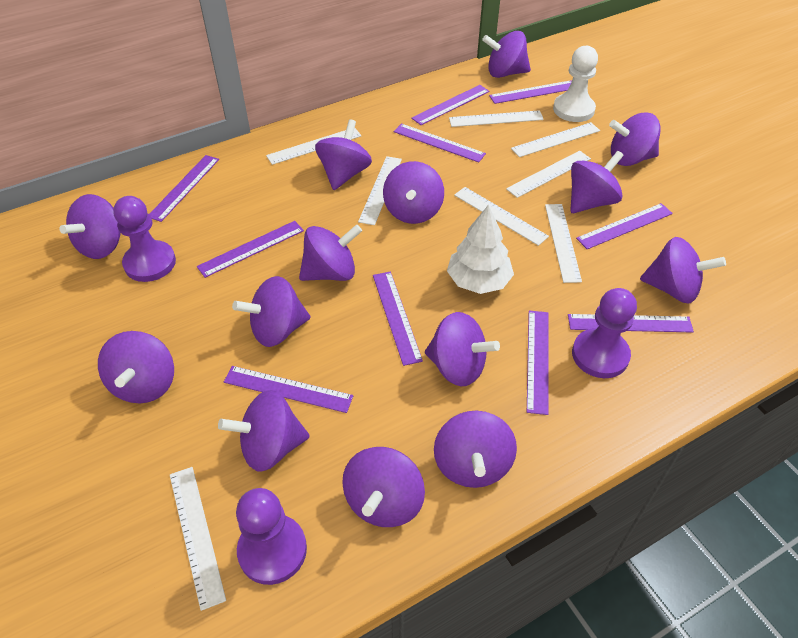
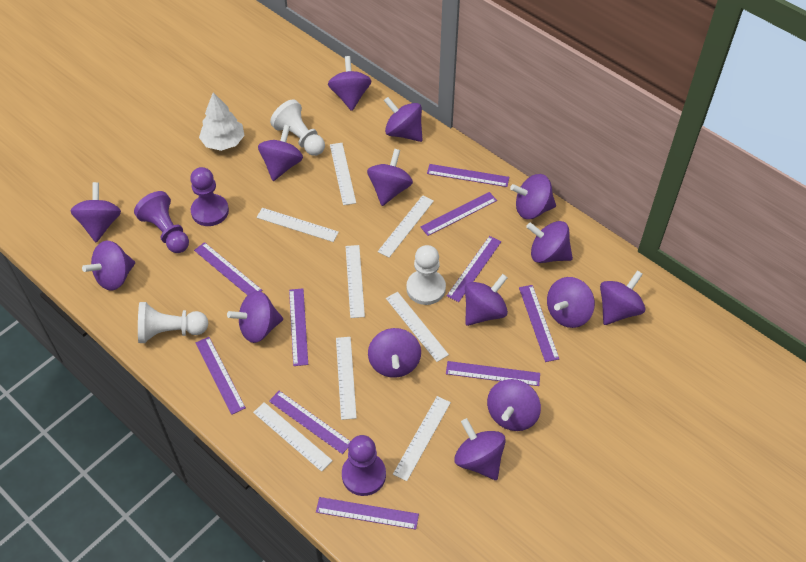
purple spinning top: 14 -> 15
white pawn: 1 -> 3

